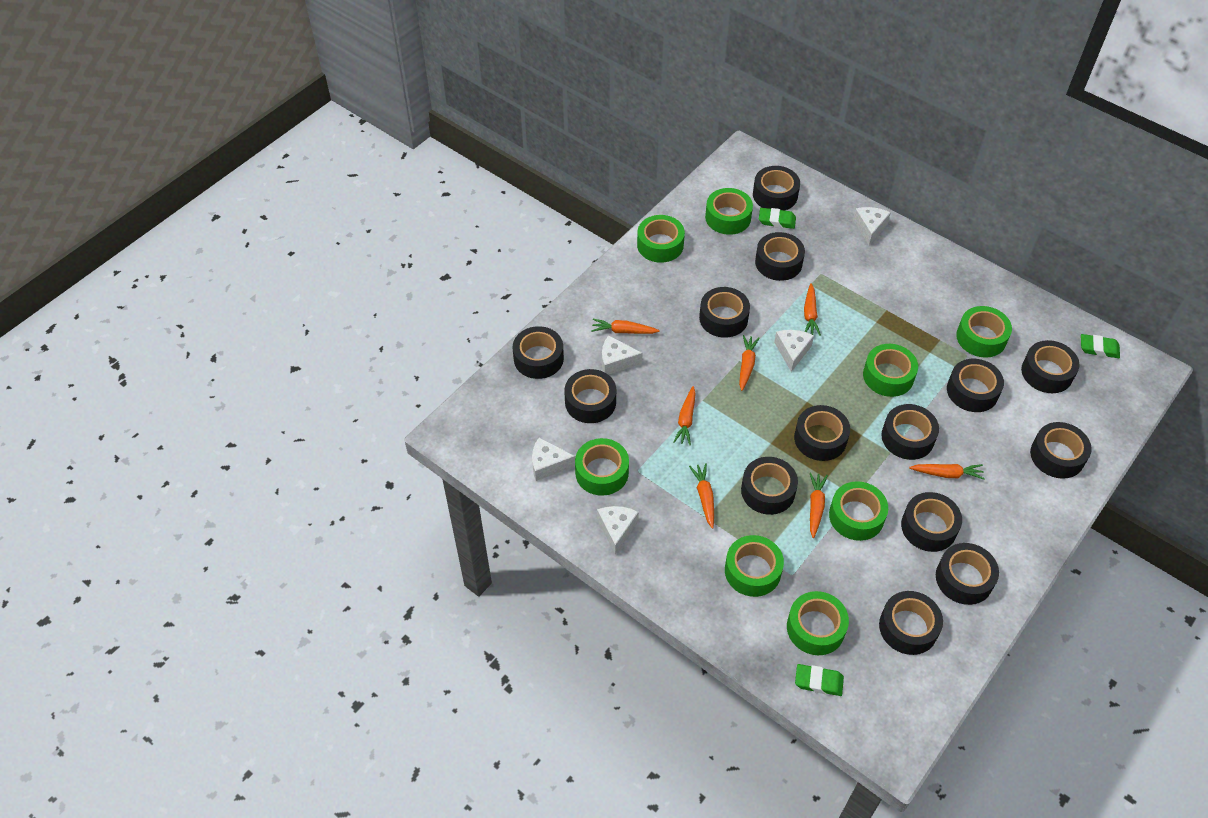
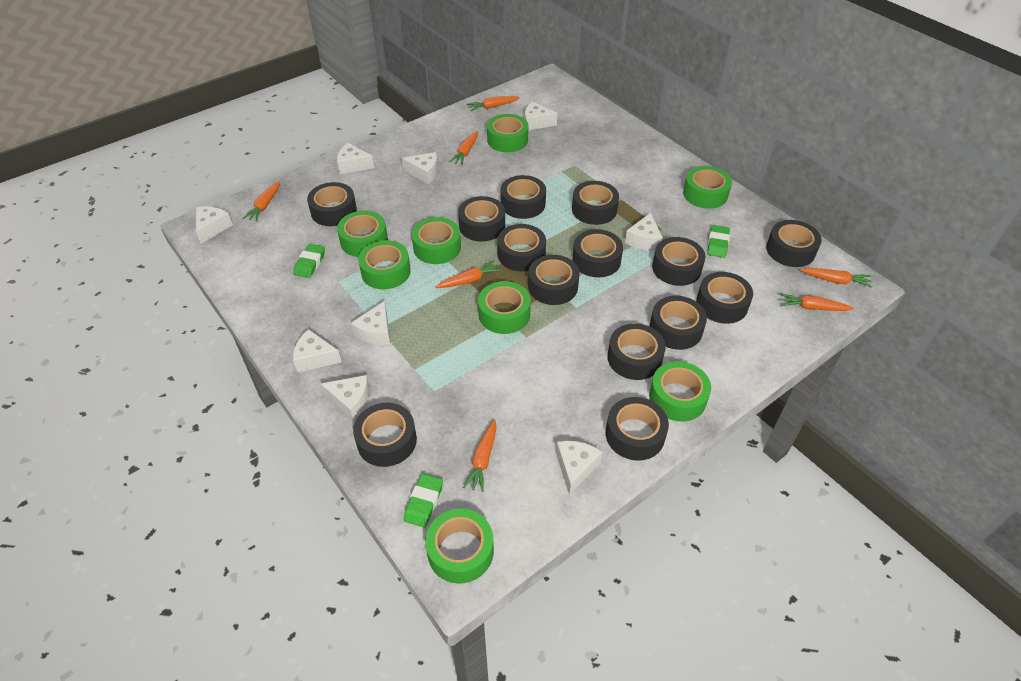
white cheese: 5 -> 9

